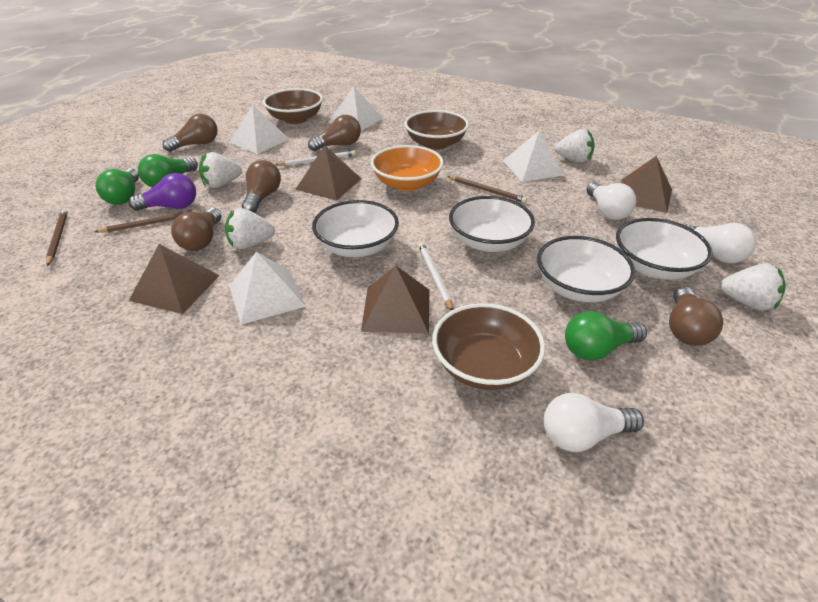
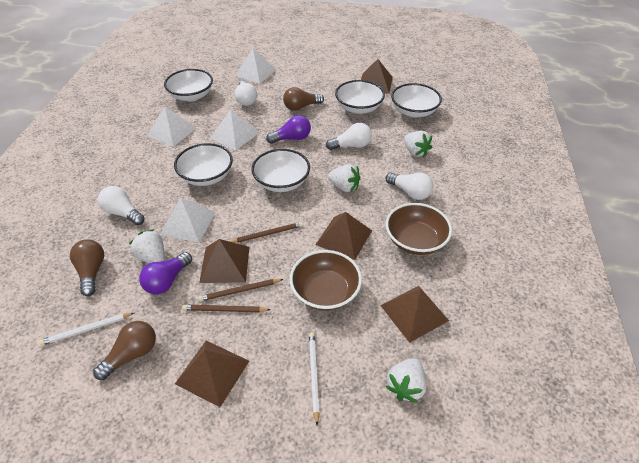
brown bowl: 3 -> 2
brown light bulb: 5 -> 3
brown pyramid: 4 -> 5
green light bulb: 3 -> 0
orange bowl: 1 -> 0
purple light bulb: 1 -> 2
white bowl: 4 -> 5
white light bulb: 3 -> 4

